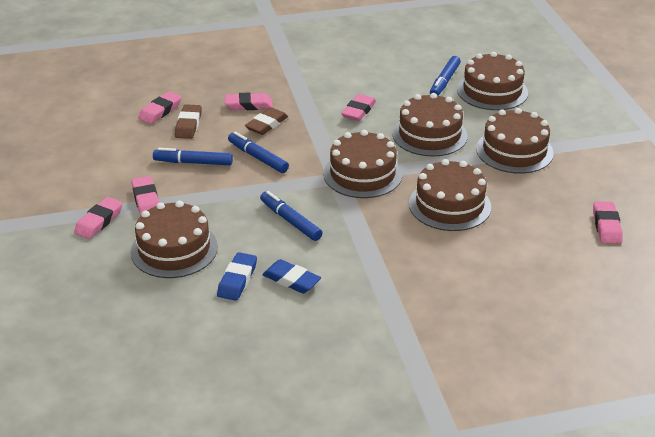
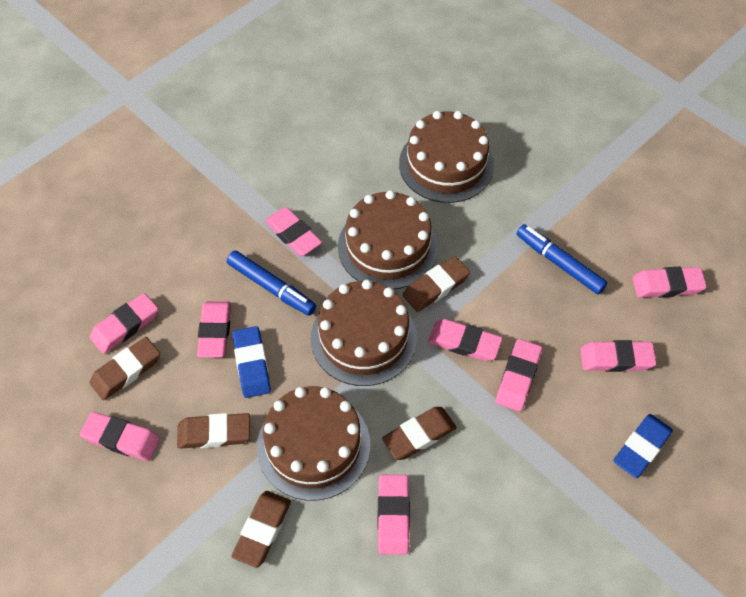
blue marker: 4 -> 2
brown cake: 6 -> 4
brown eraser: 2 -> 5
pink eraser: 6 -> 9

